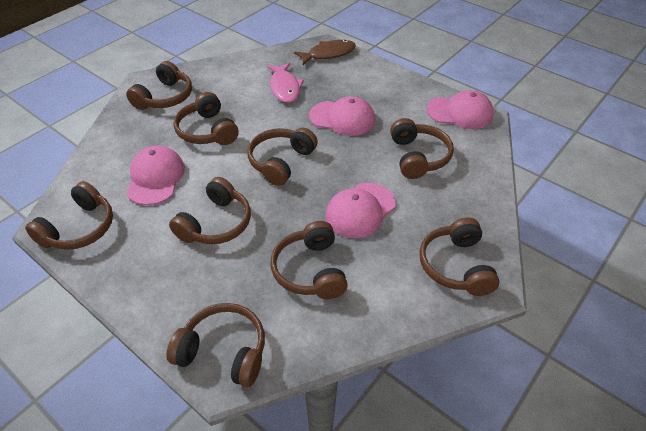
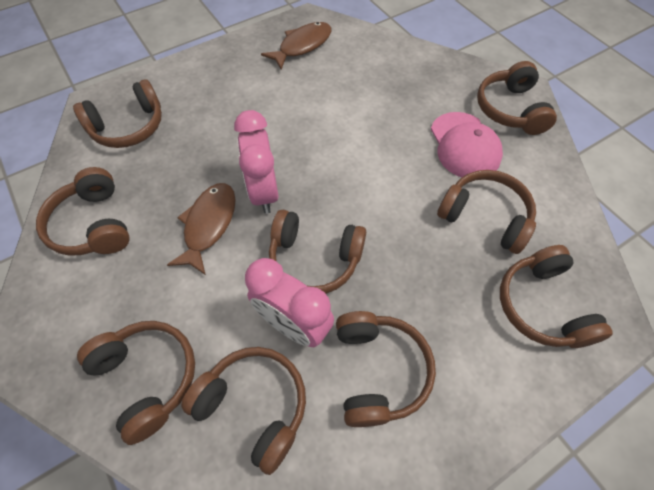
brown fish: 1 -> 2
pink cap: 4 -> 1
pink clock: 0 -> 2
pink fish: 1 -> 0

